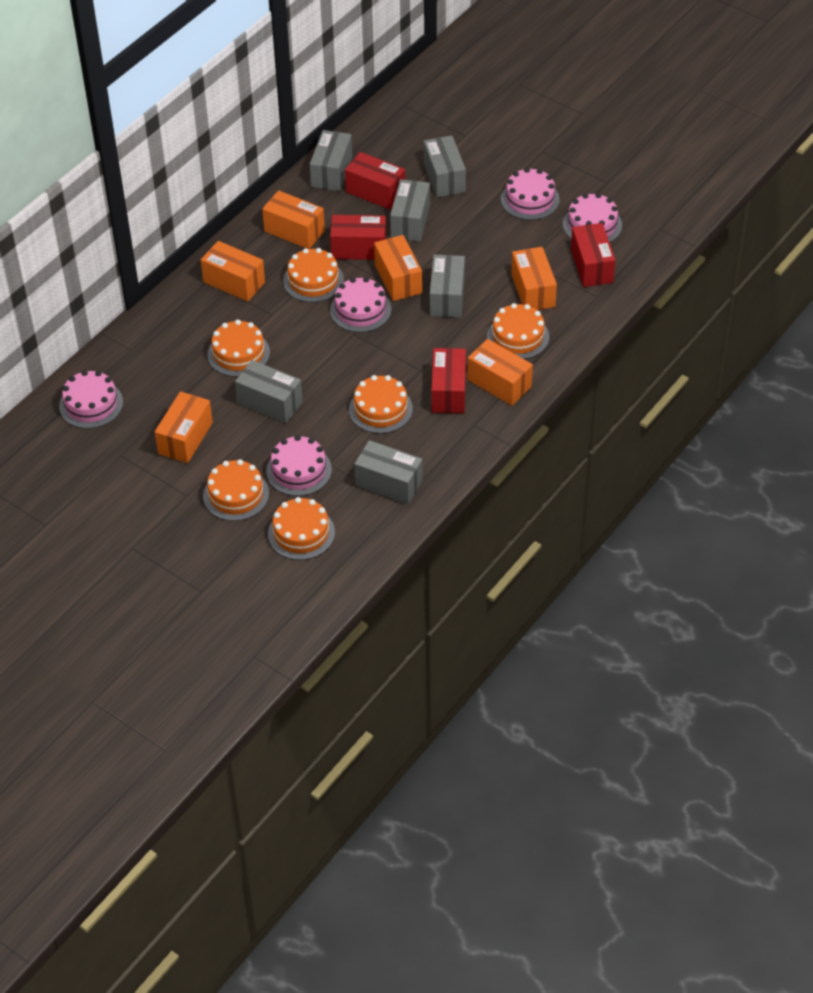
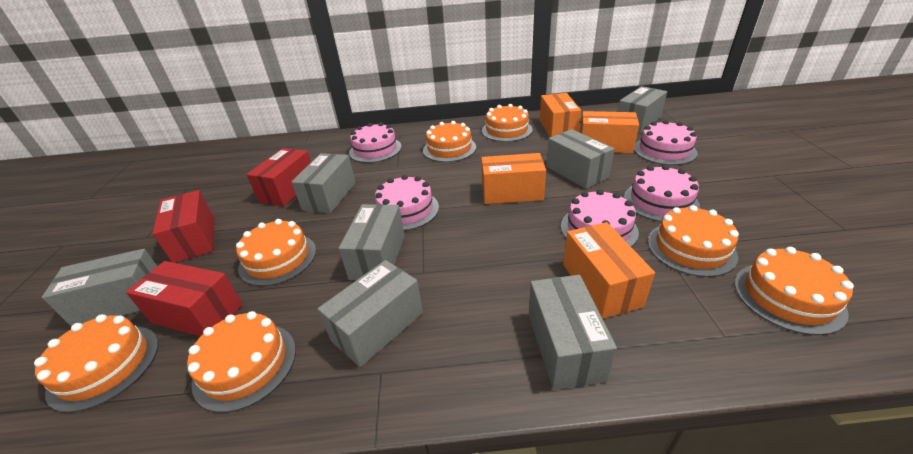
grey box: 6 -> 7
orange box: 6 -> 4
orange cake: 6 -> 7
red box: 4 -> 3

